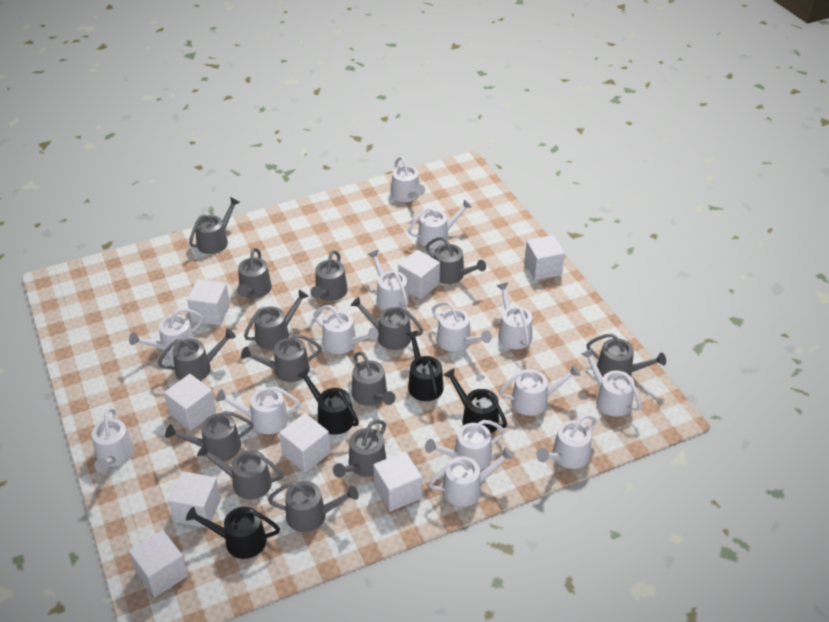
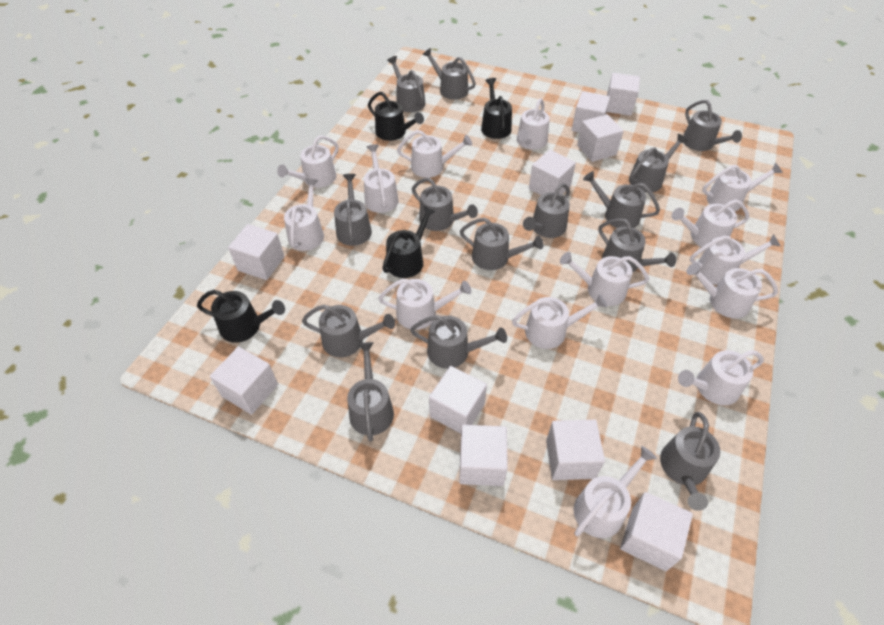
white cube: 8 -> 10

